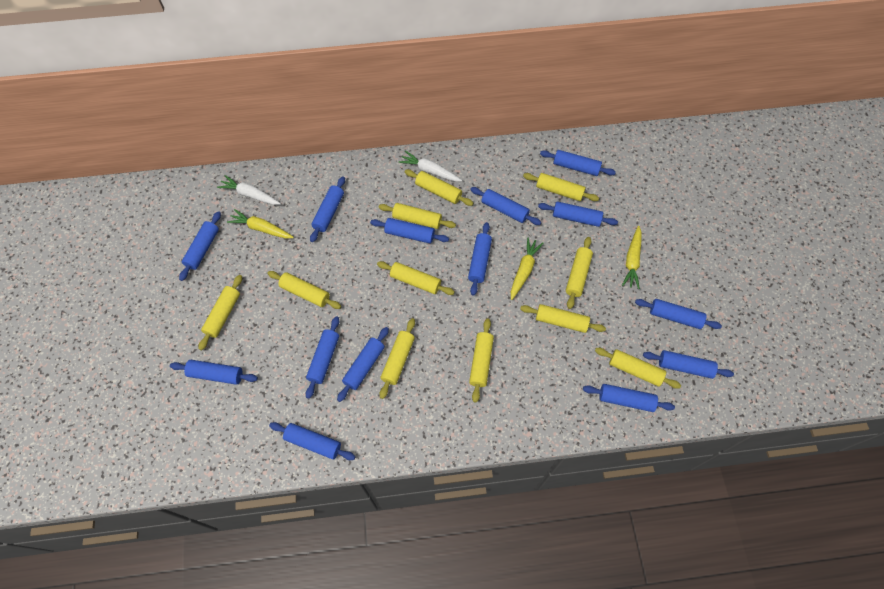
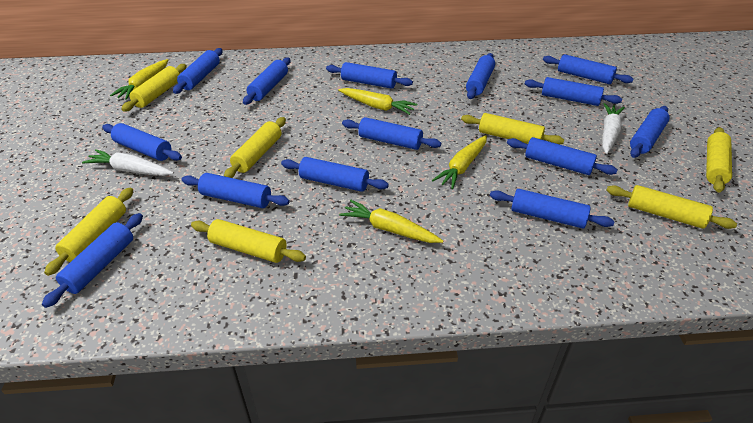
yellow carrot: 3 -> 4
yellow rolling pin: 11 -> 7

